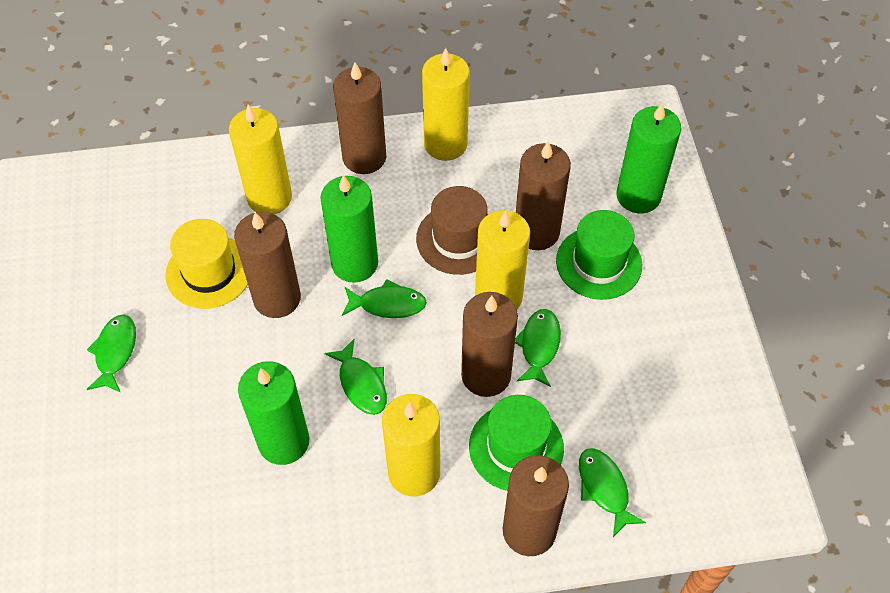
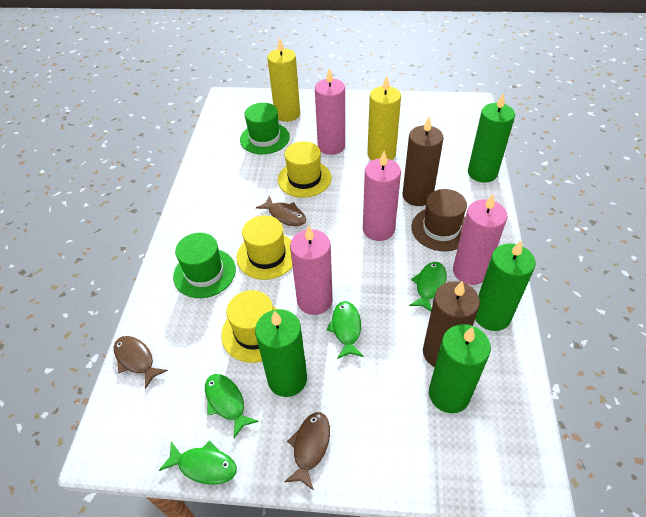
brown candle: 5 -> 2
brown fish: 0 -> 3
green candle: 3 -> 4
green fish: 5 -> 4
pink candle: 0 -> 4
yellow candle: 4 -> 2
yellow hat: 1 -> 3

